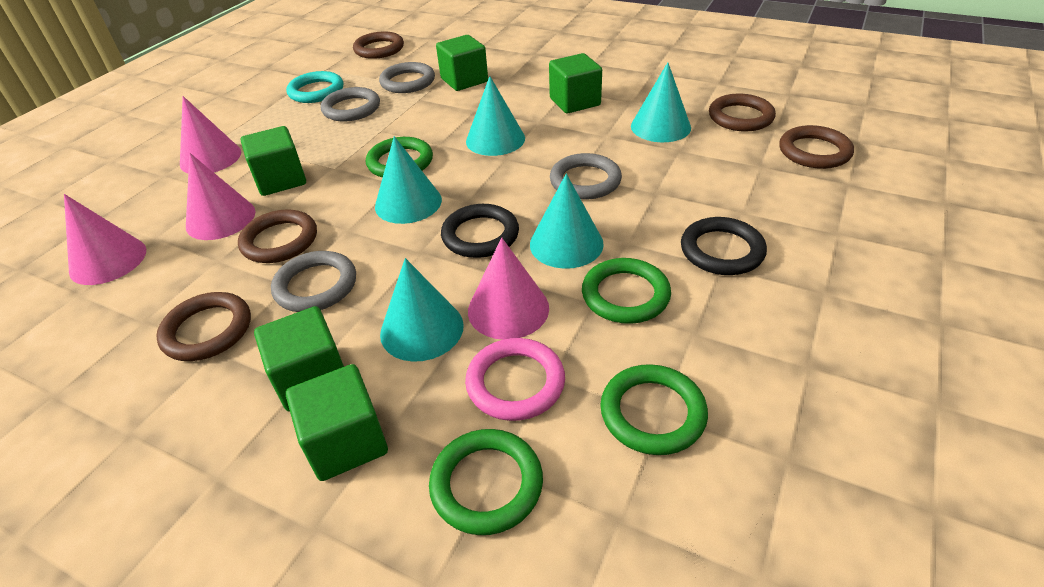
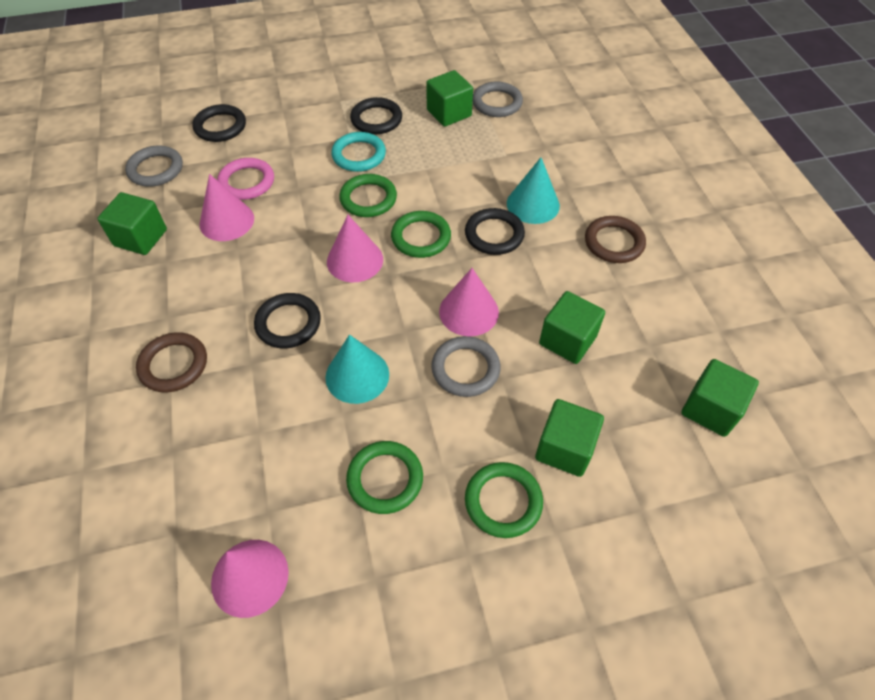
black ring: 2 -> 4
brown ring: 5 -> 2
grey ring: 4 -> 3
turquoise cone: 5 -> 2

